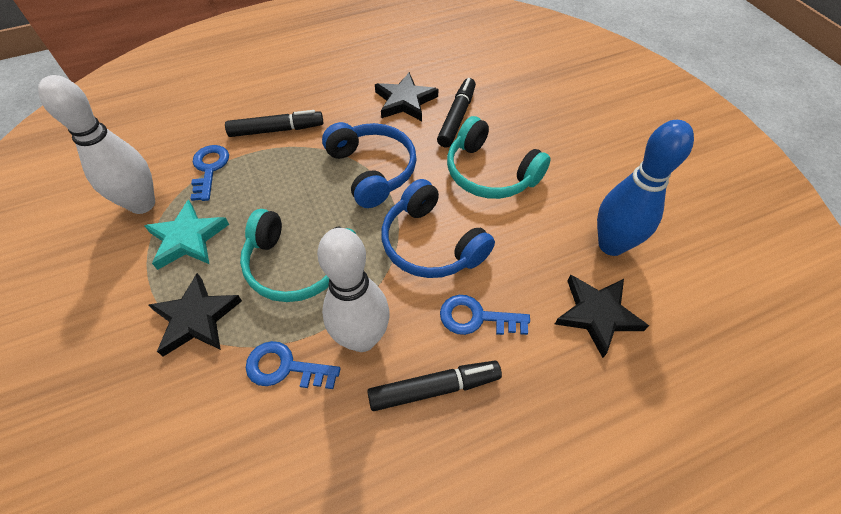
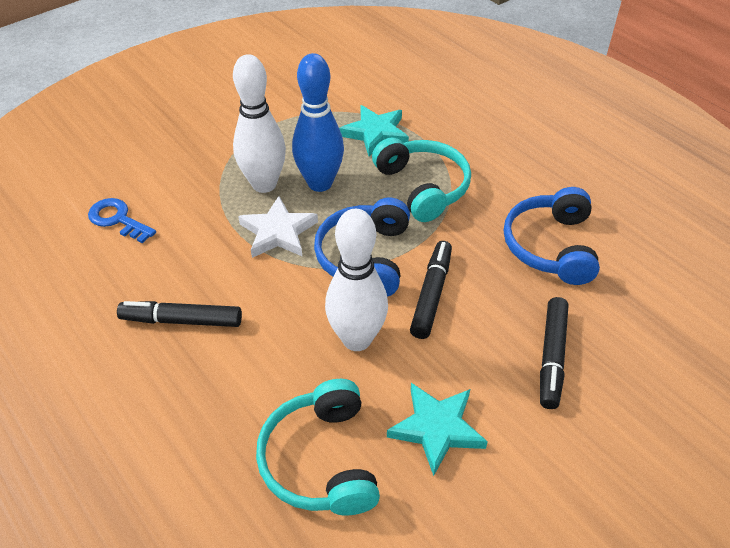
black star: 3 -> 0
blue key: 3 -> 1
turquoise star: 1 -> 2
white star: 0 -> 1

